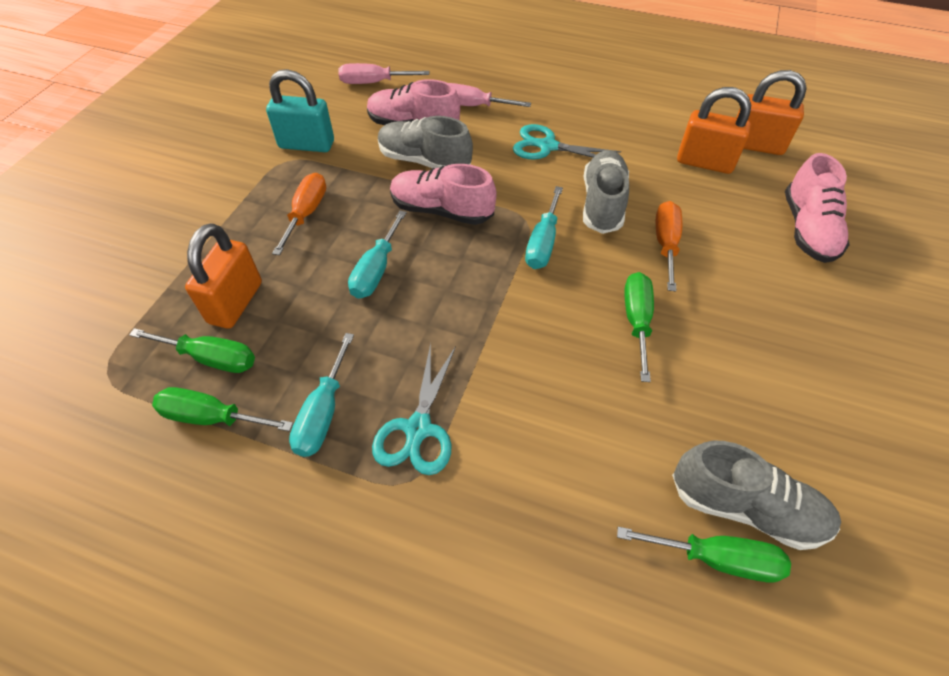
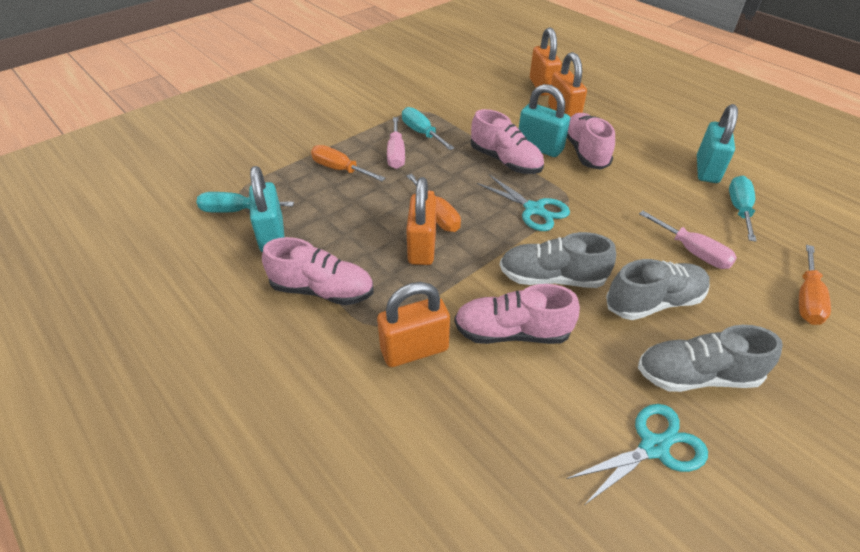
green screwdriver: 4 -> 0
orange padlock: 3 -> 4
orange screwdriver: 2 -> 3
pink shoe: 3 -> 4
turquoise padlock: 1 -> 3

